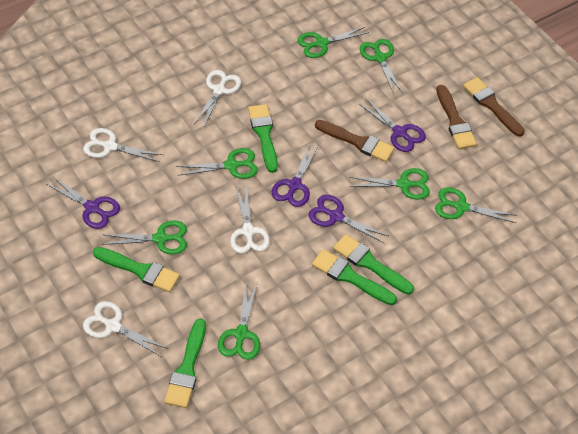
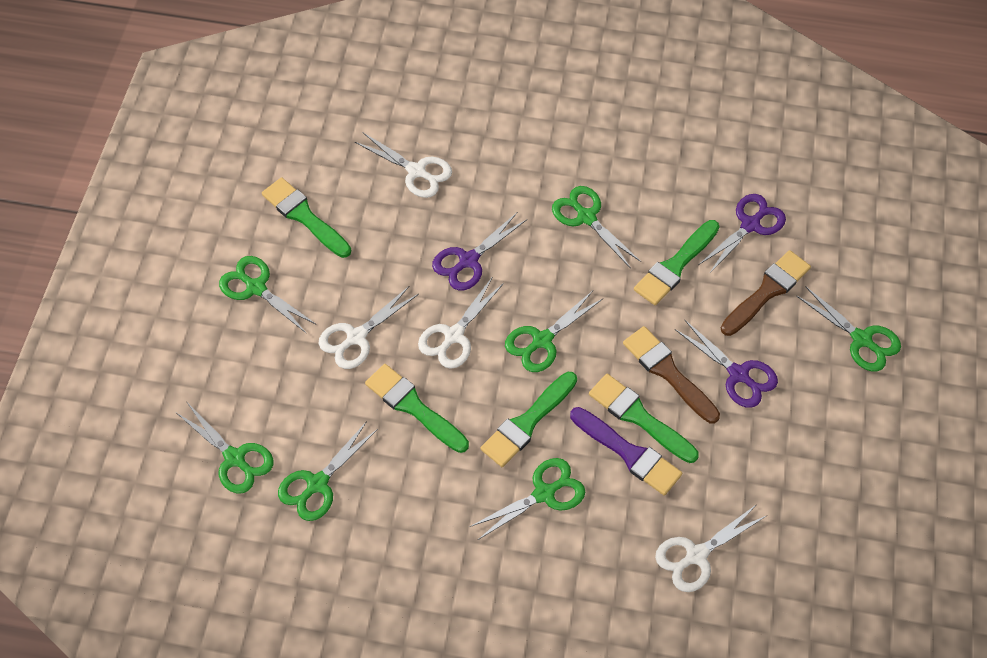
brown brush: 3 -> 2
purple brush: 0 -> 1
purple scissors: 4 -> 3

